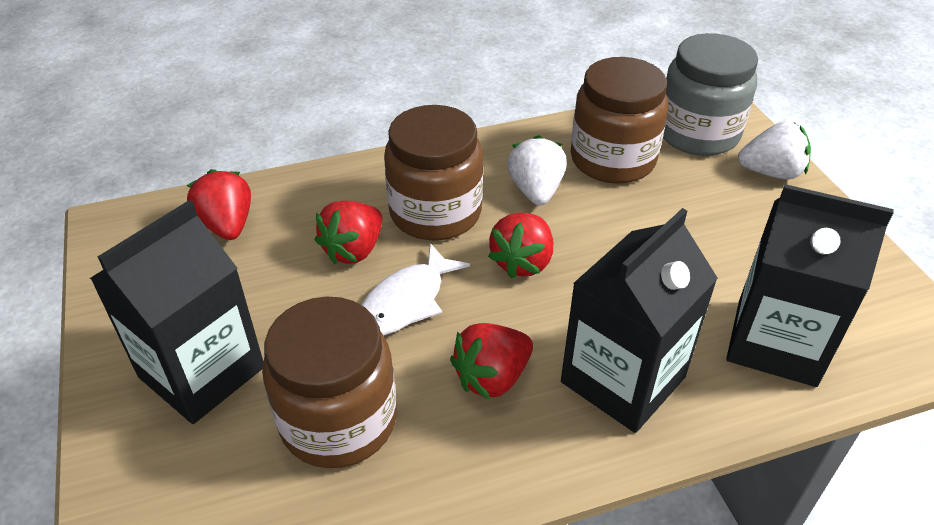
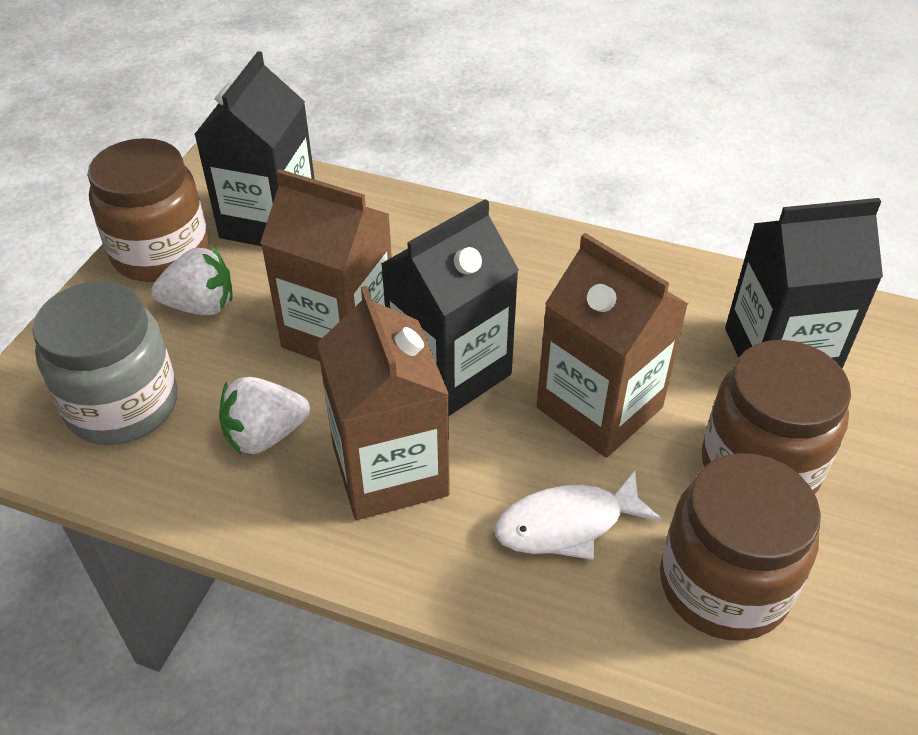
brown carton: 0 -> 3
red strawberry: 4 -> 0

